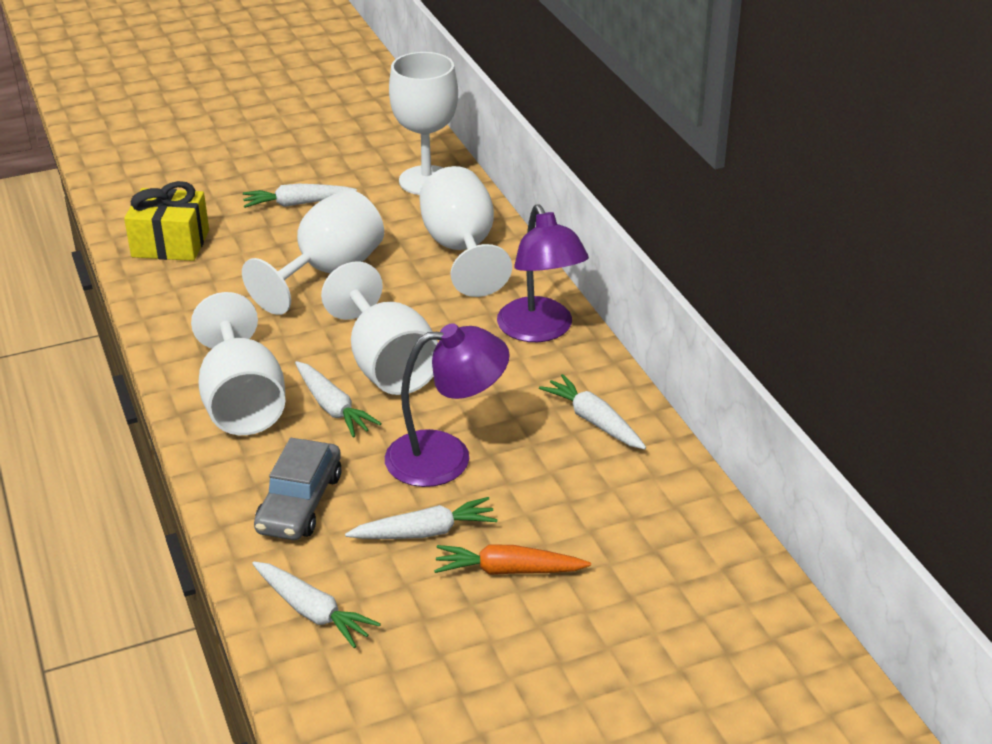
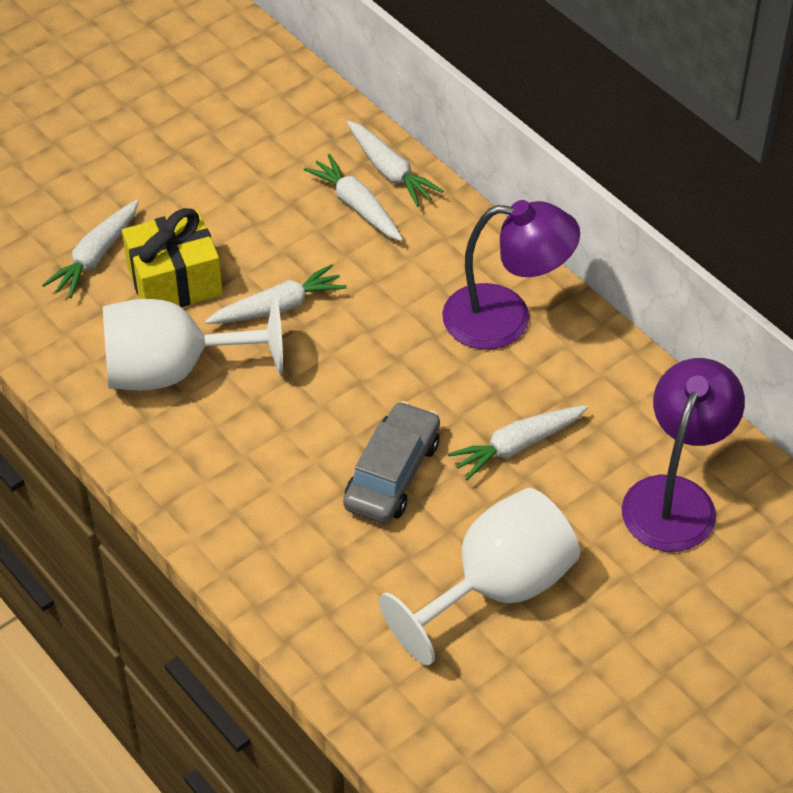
orange carrot: 1 -> 0
white goblet: 5 -> 2

